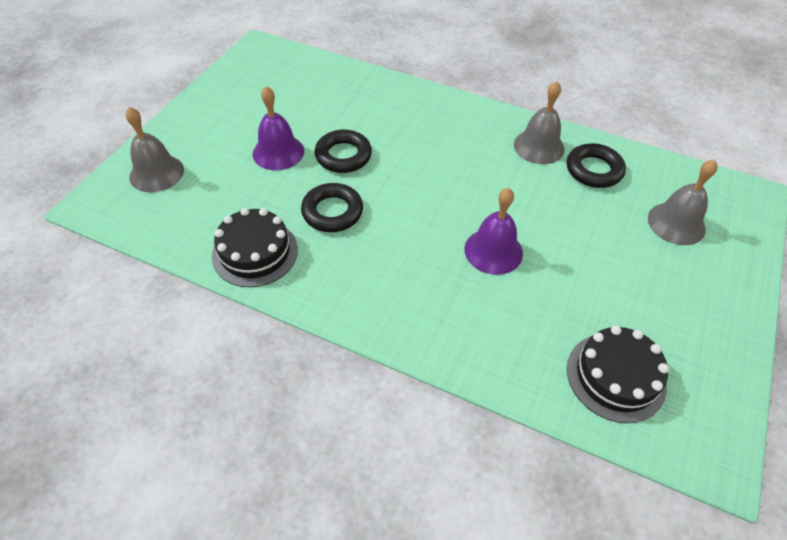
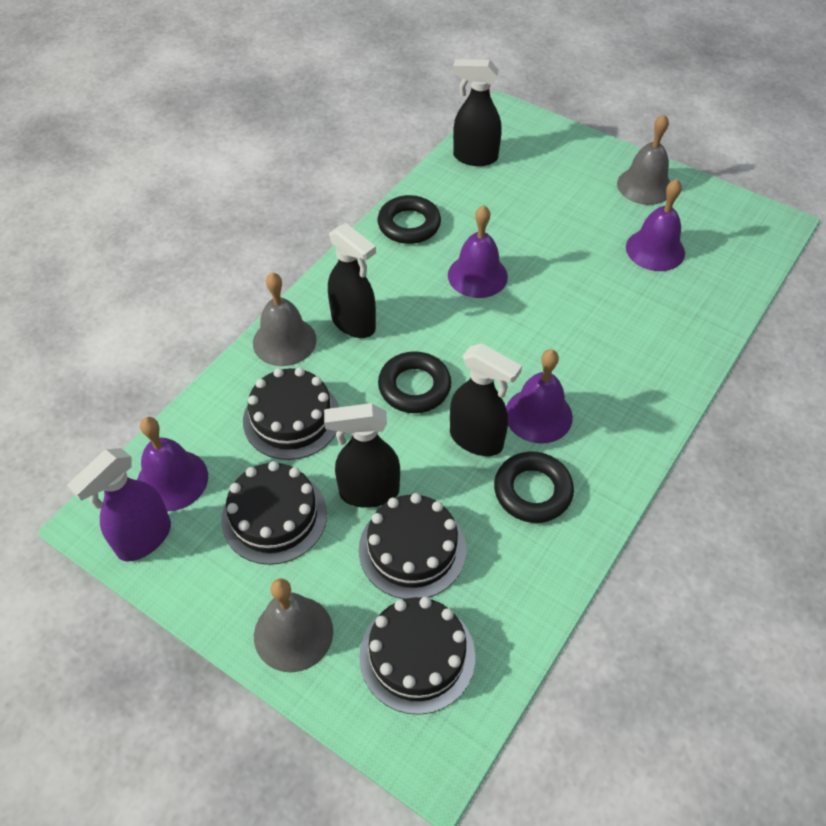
black cake: 2 -> 4
black spray bottle: 0 -> 4
purple bell: 2 -> 4
purple spray bottle: 0 -> 1

